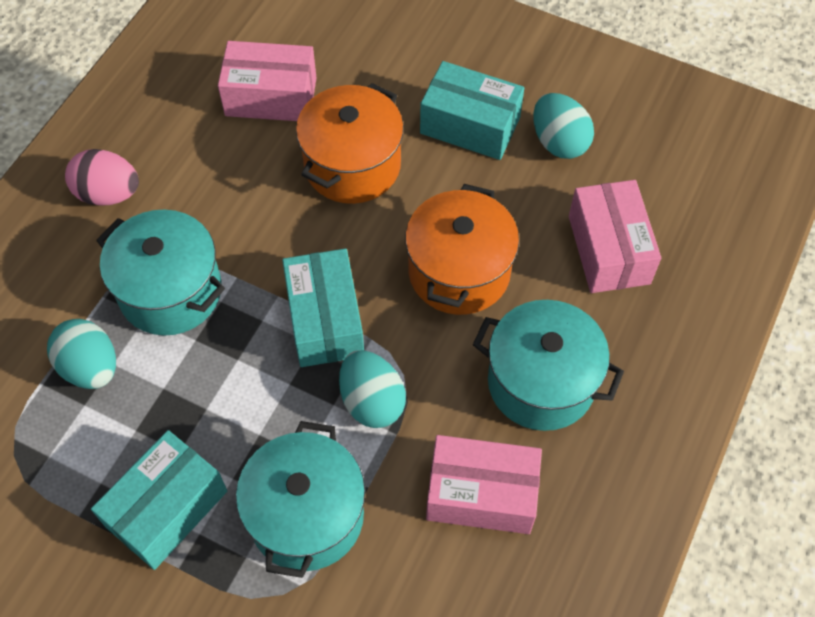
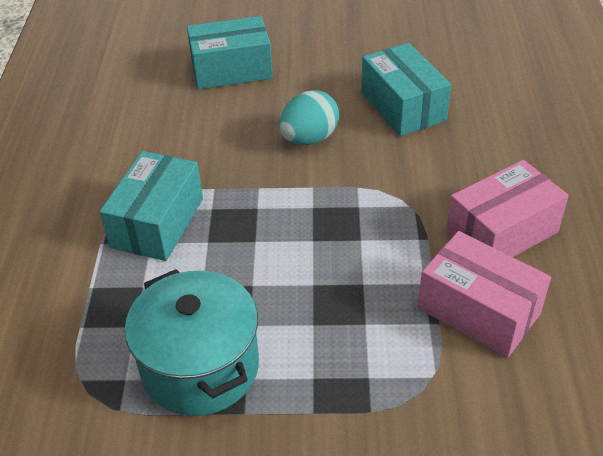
orange pot: 2 -> 0
pink box: 3 -> 2
pink egg: 1 -> 0
turquoise egg: 3 -> 1
turquoise pot: 3 -> 1

